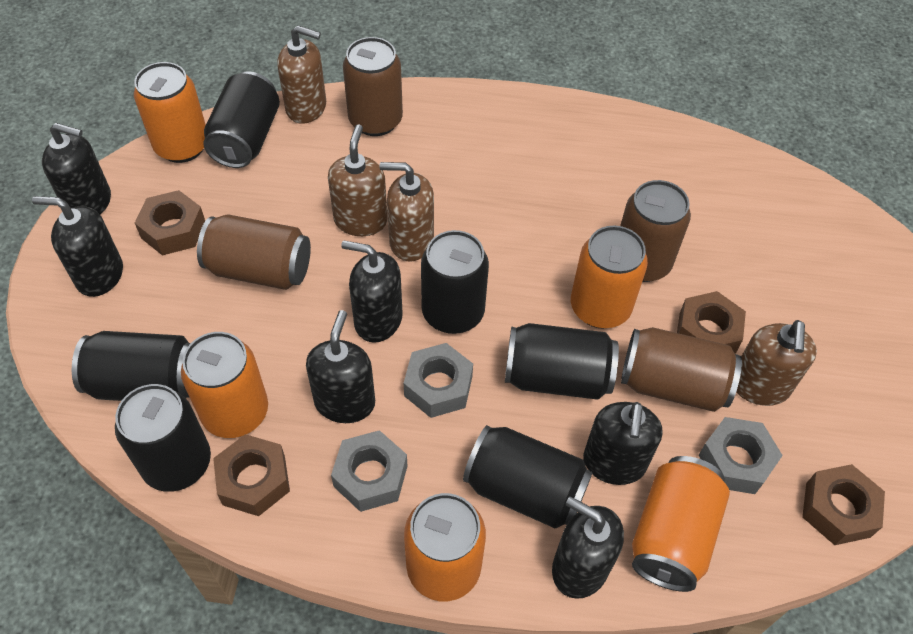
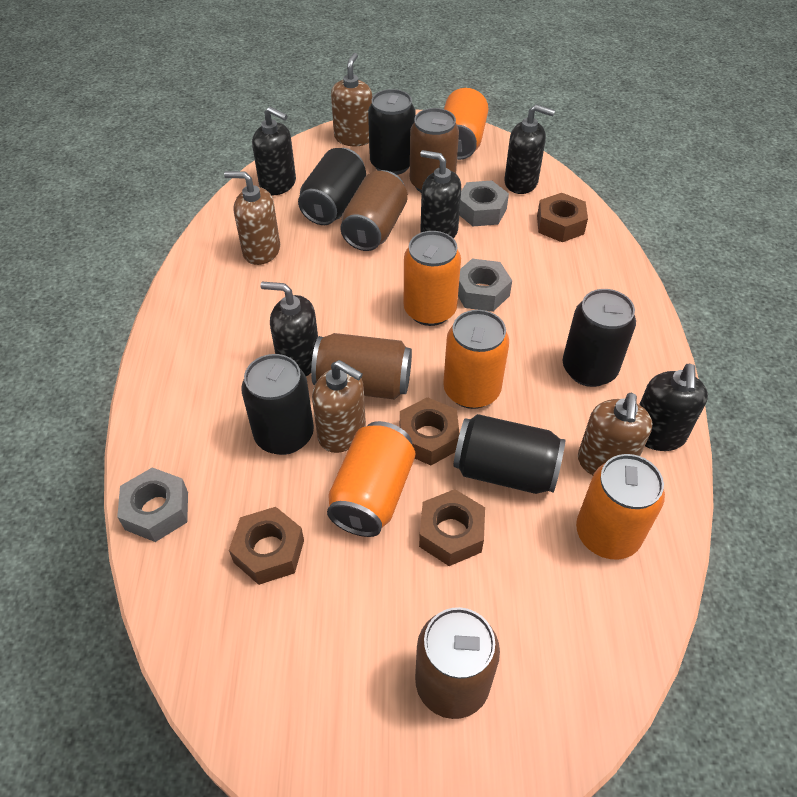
black can: 6 -> 5
black soap dispenser: 6 -> 5

